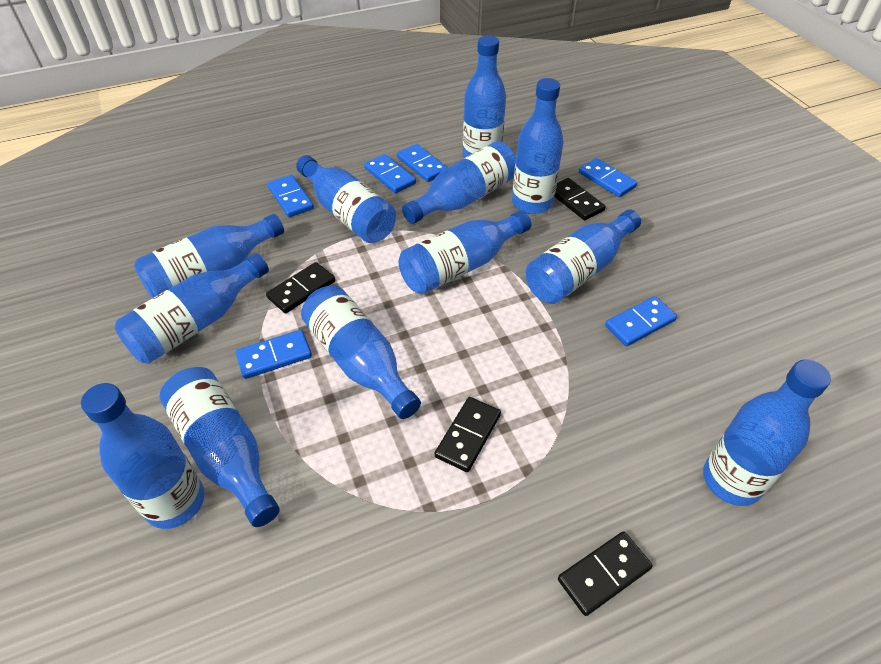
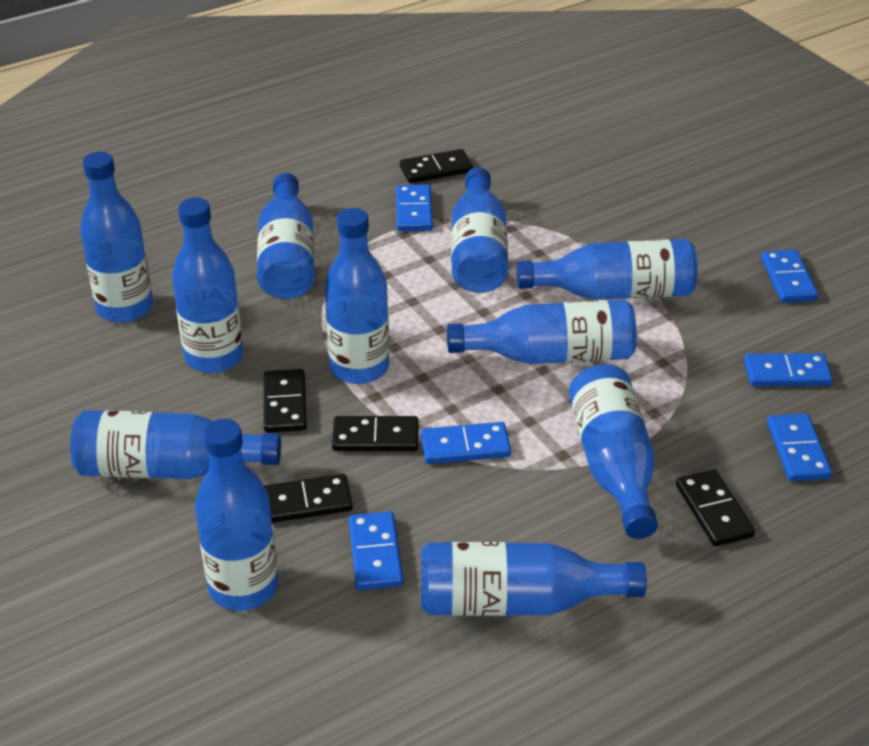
black domino: 4 -> 5
blue bottle: 12 -> 11

